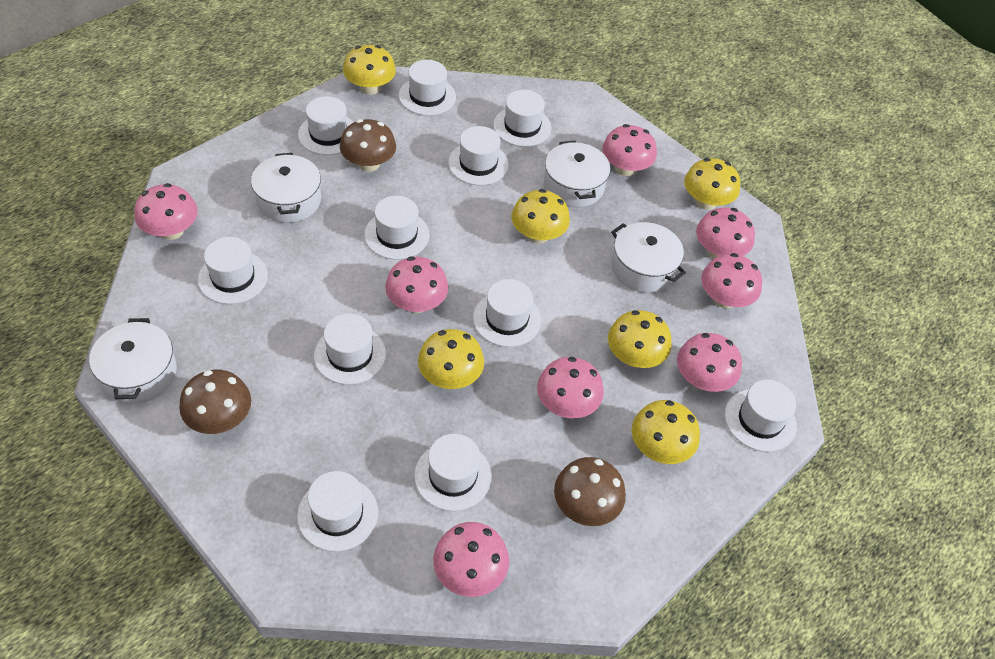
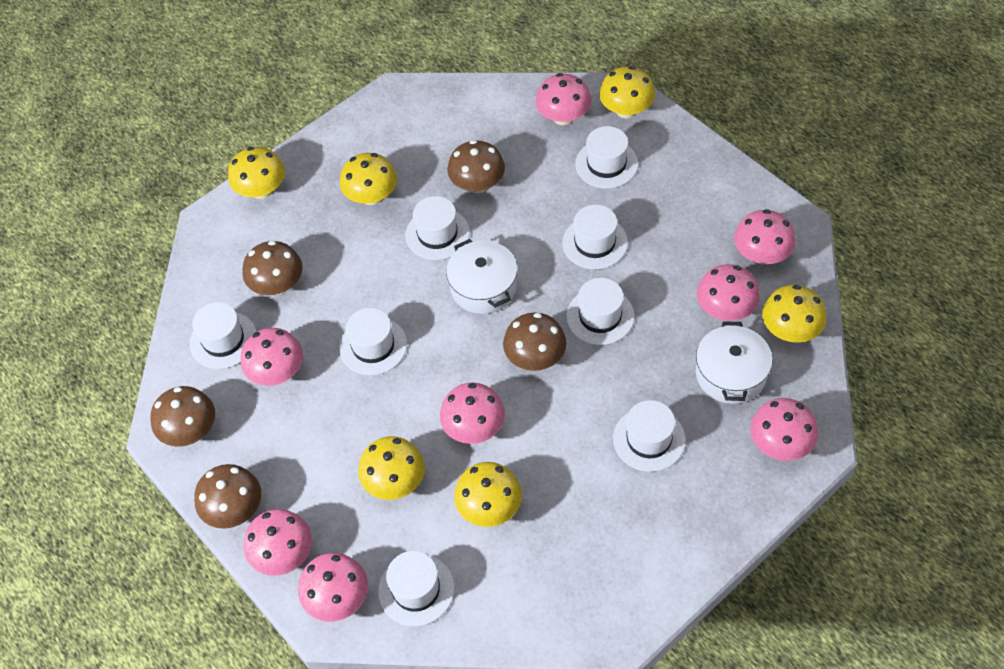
brown mushroom: 3 -> 5
white hat: 11 -> 8
white pot: 4 -> 2

